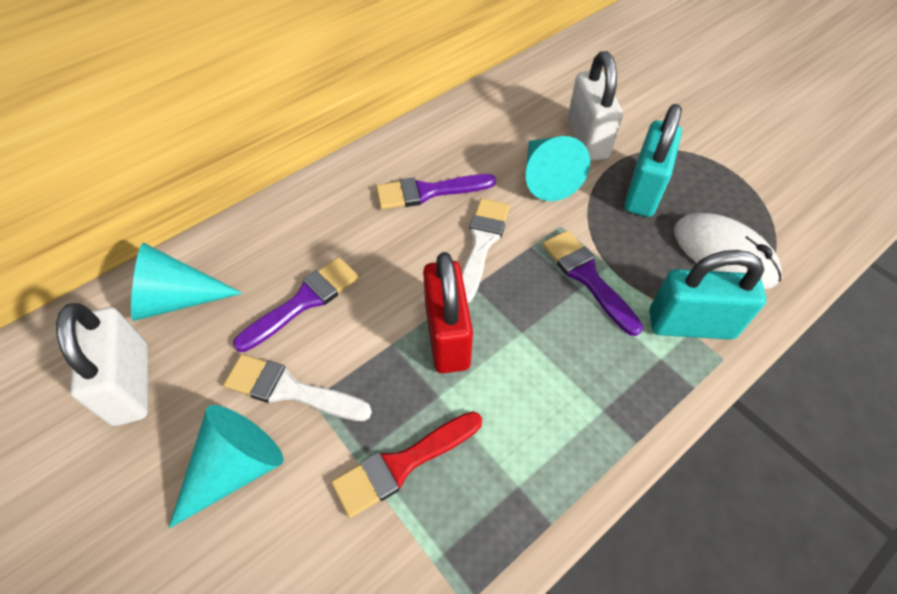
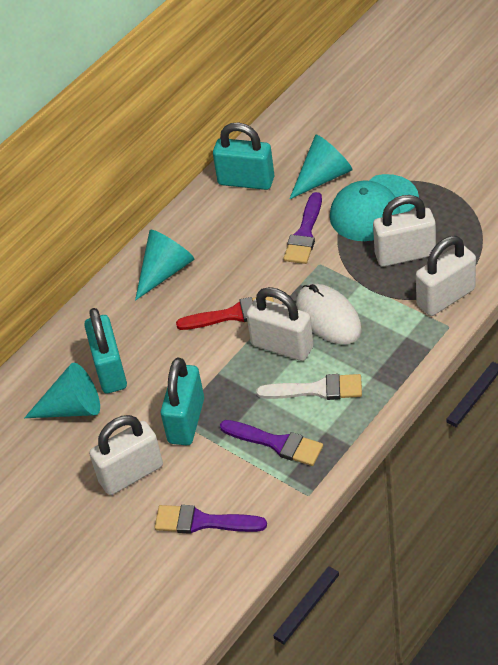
red padlock: 1 -> 0
turquoise cap: 0 -> 1
turquoise padlock: 2 -> 3
white brush: 2 -> 1
white padlock: 2 -> 4

